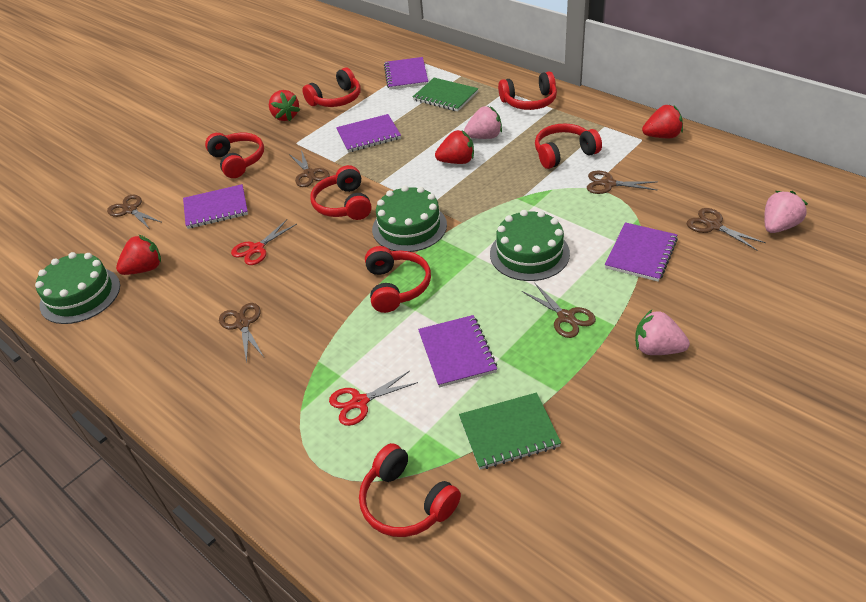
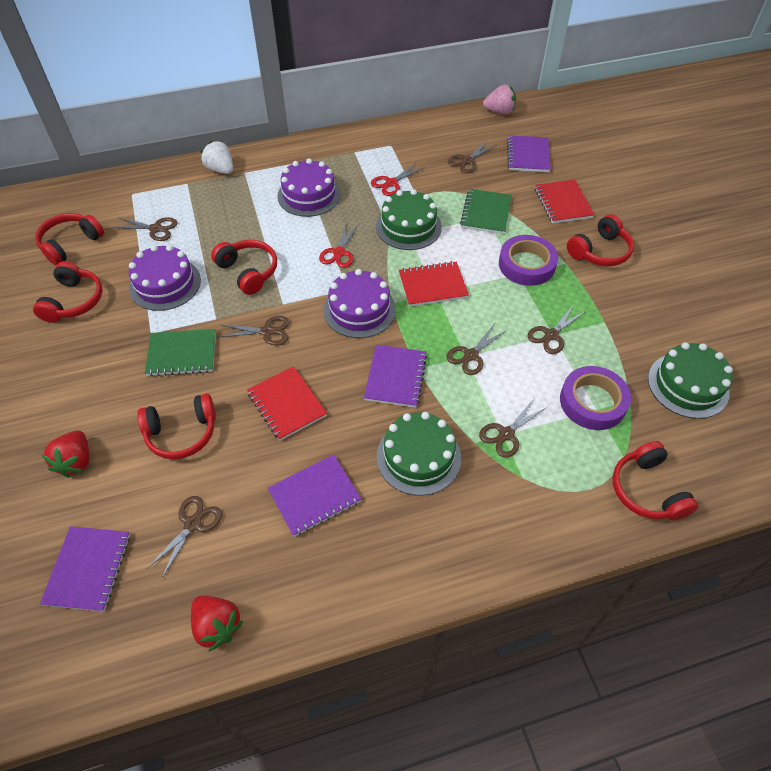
brown scissors: 6 -> 7
pink strawberry: 3 -> 1
purple cake: 0 -> 3
purple notebook: 5 -> 4
purple tape: 0 -> 2
red headphones: 7 -> 6
red notebook: 0 -> 3
red strawberry: 4 -> 2
white strawberry: 0 -> 1

